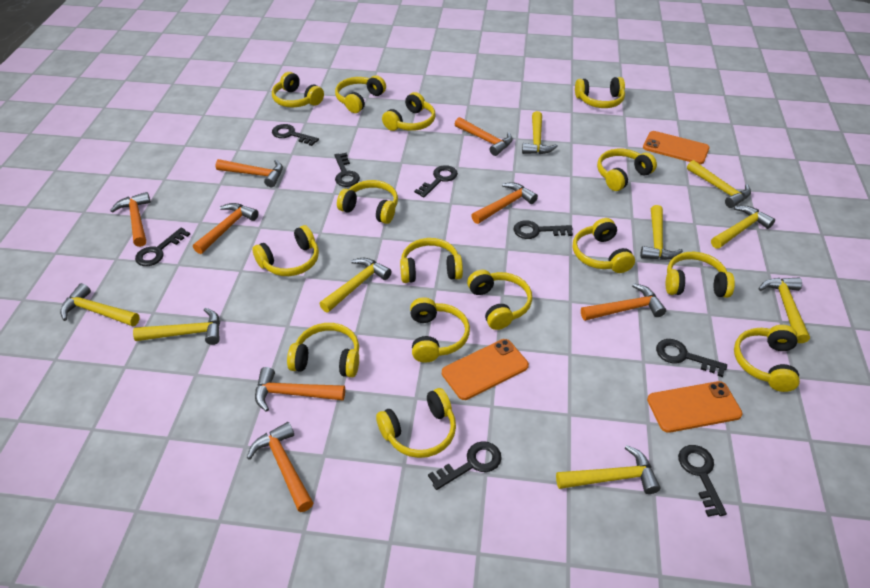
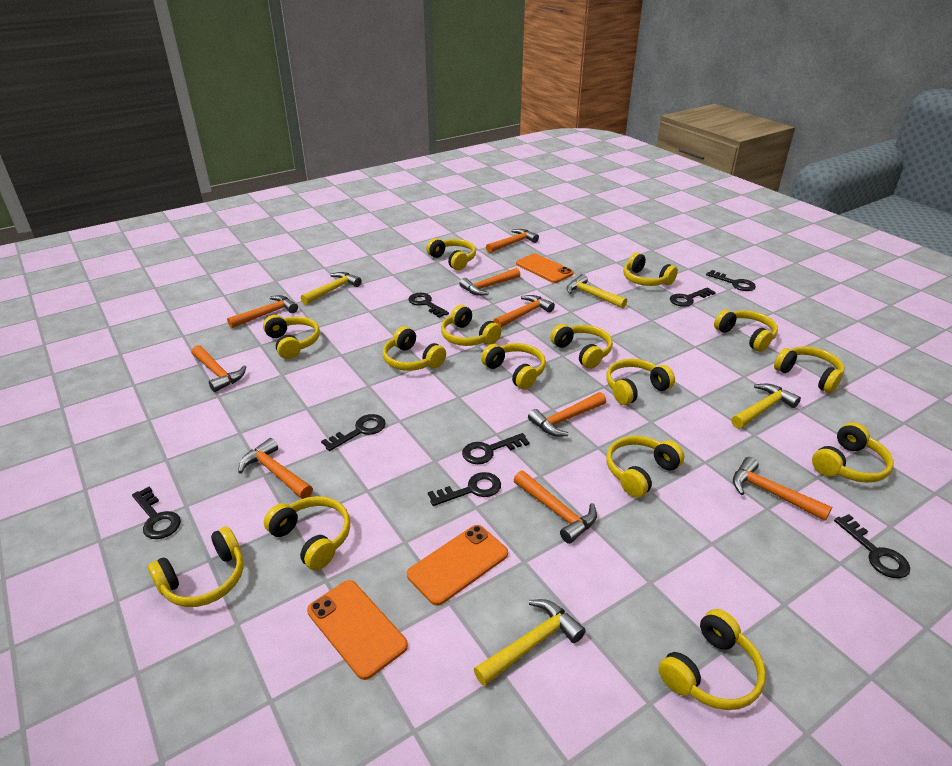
orange hammer: 8 -> 9
yellow hammer: 9 -> 4

